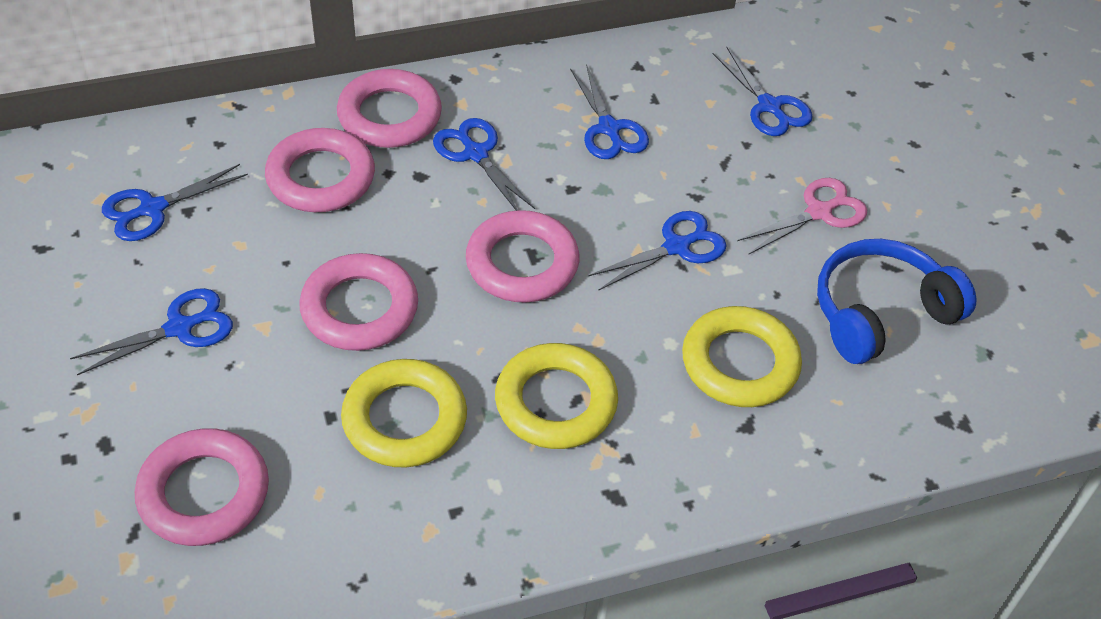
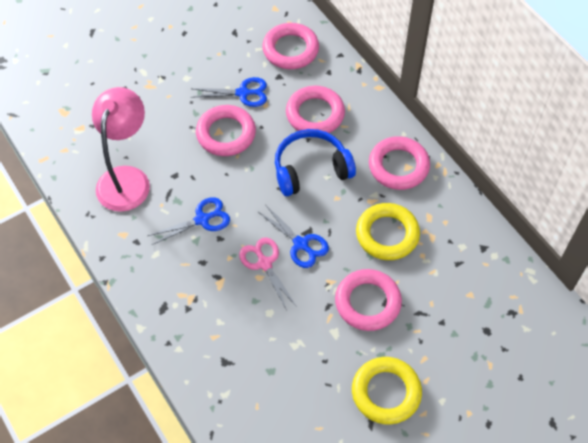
blue scissors: 6 -> 3
pink lamp: 0 -> 1
yellow ring: 3 -> 2

